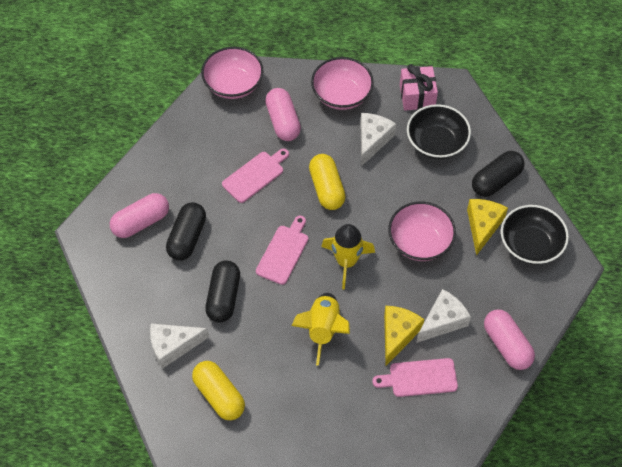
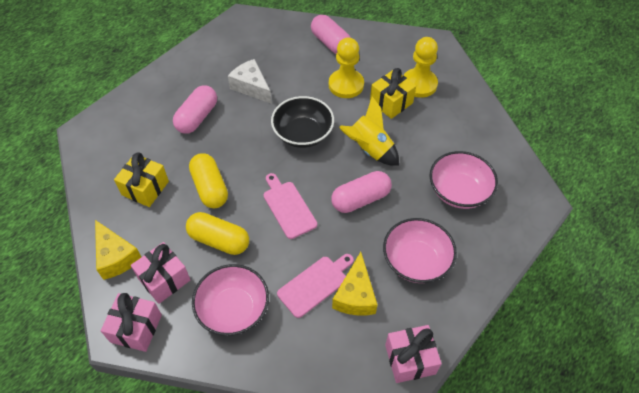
black bowl: 2 -> 1
black capsule: 3 -> 0
pink cutting board: 3 -> 2
pink gift: 1 -> 3
white cheese: 3 -> 1
yellow gift: 0 -> 2
yellow pawn: 0 -> 2
yellow rocket: 2 -> 1

